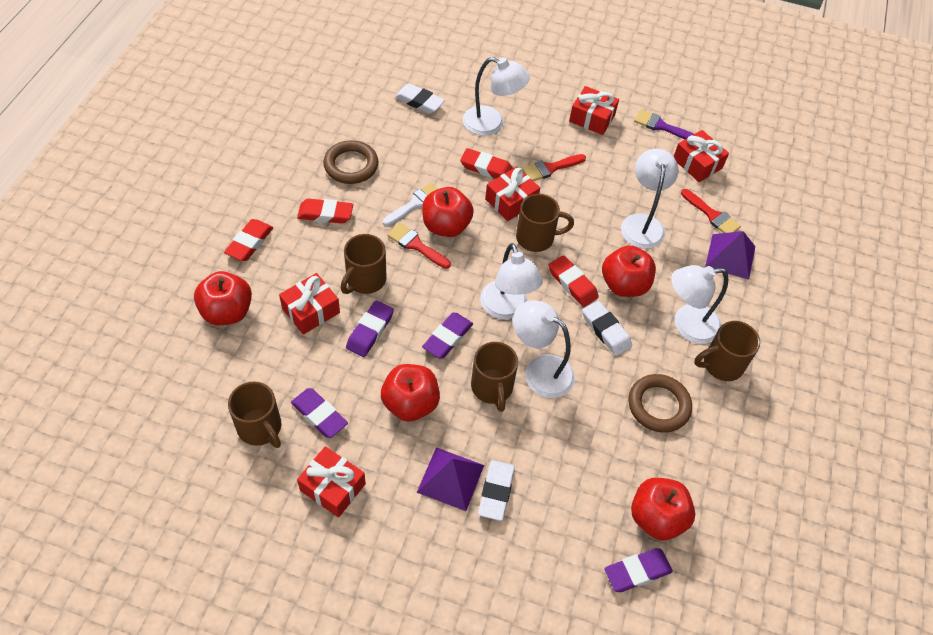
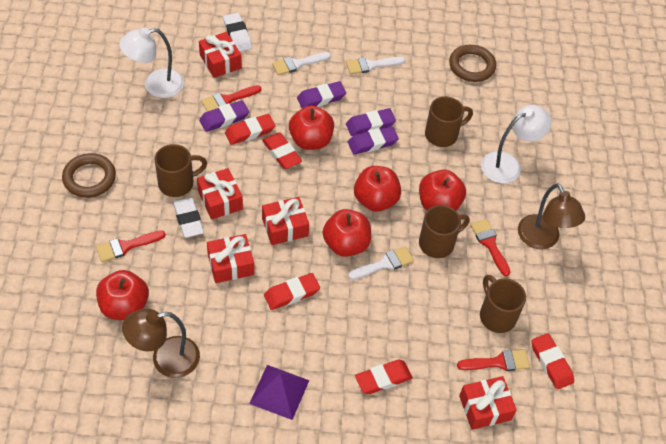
brown lamp: 0 -> 2
brown mug: 5 -> 4
purple brush: 1 -> 0
purple pyramid: 2 -> 1
red brush: 3 -> 4
red eraser: 4 -> 5
white brush: 1 -> 3
white eraser: 3 -> 2
white lamp: 5 -> 2

